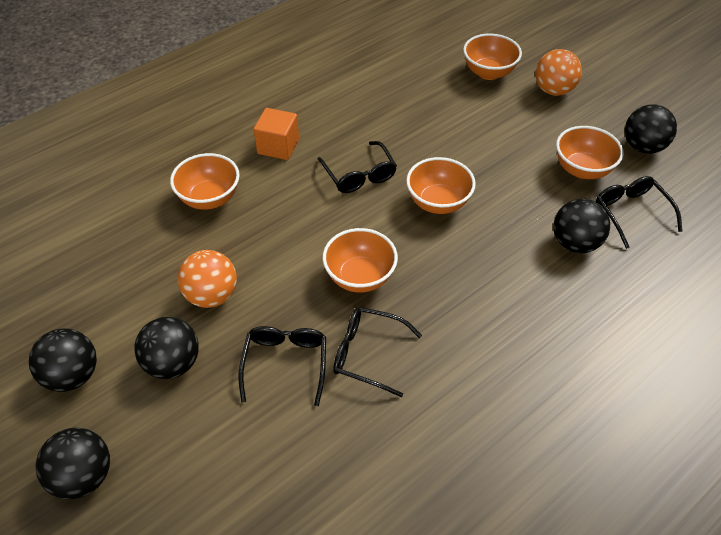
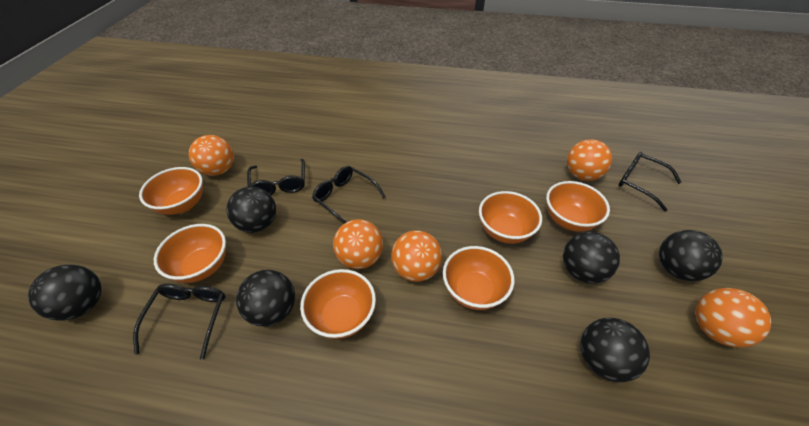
black ball: 5 -> 6
orange ball: 2 -> 5
orange bowl: 5 -> 6
orange cube: 1 -> 0

